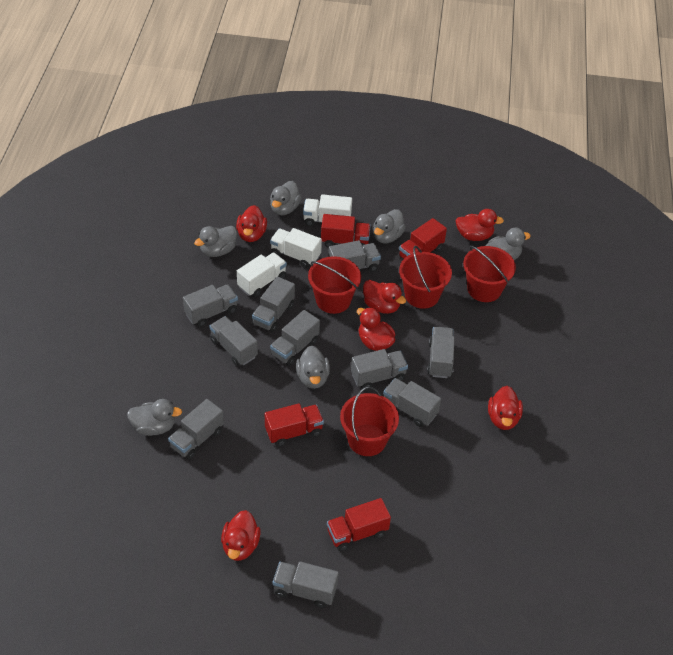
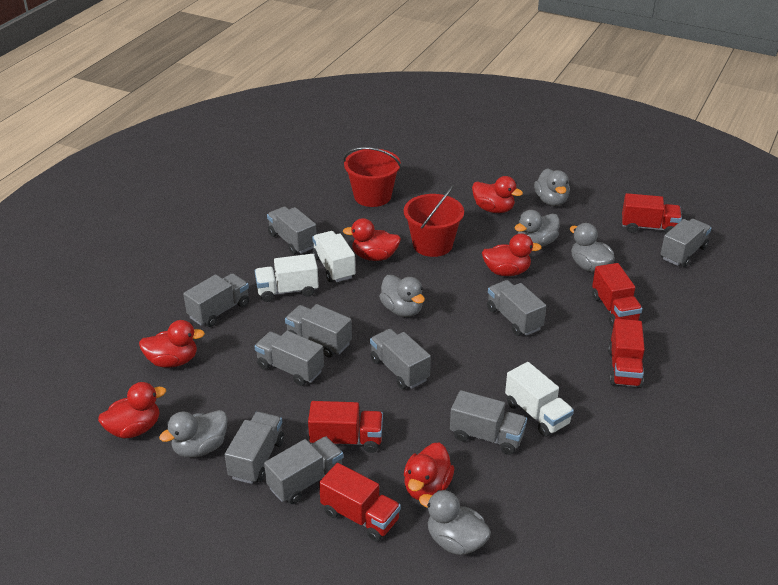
red bucket: 4 -> 2
red truck: 4 -> 5

